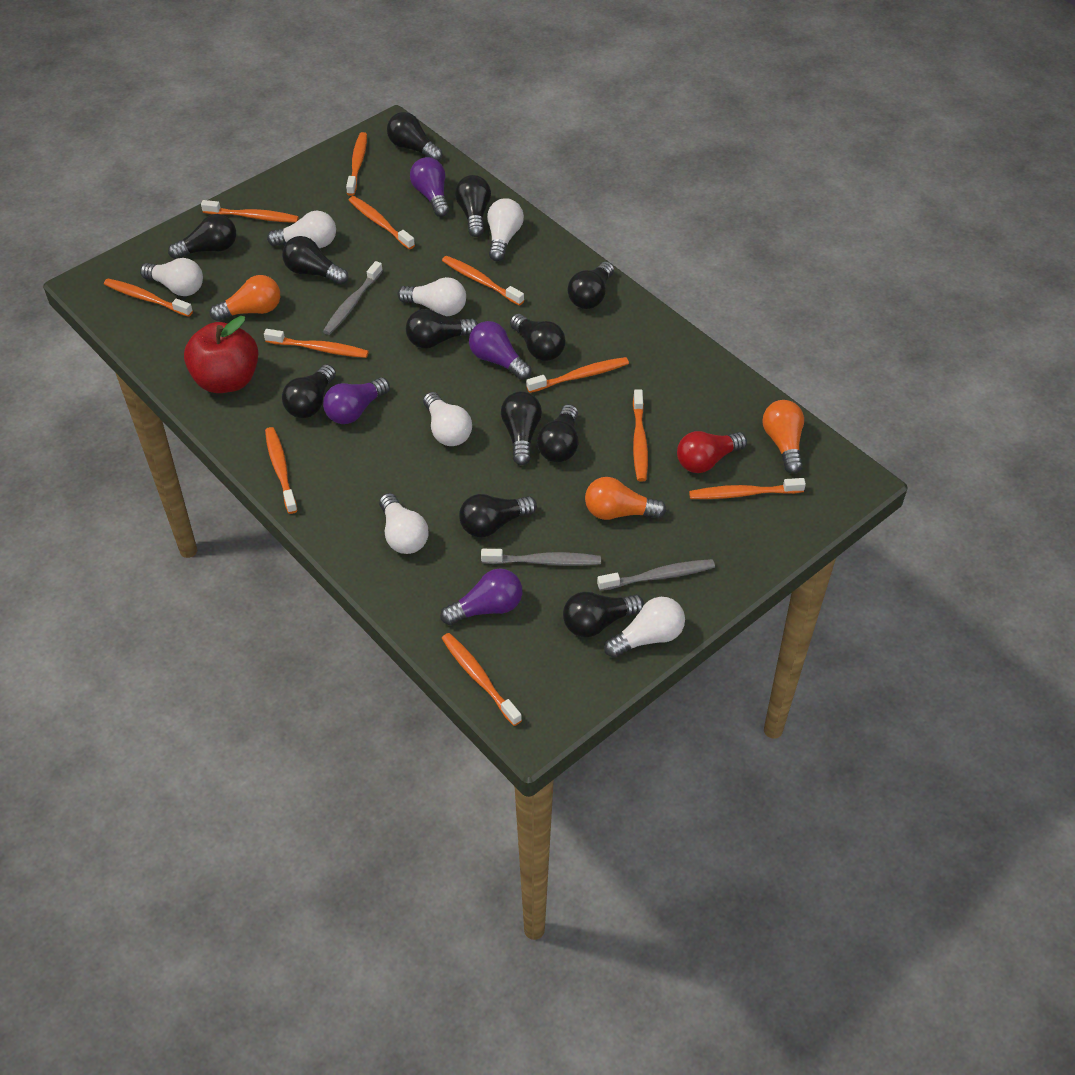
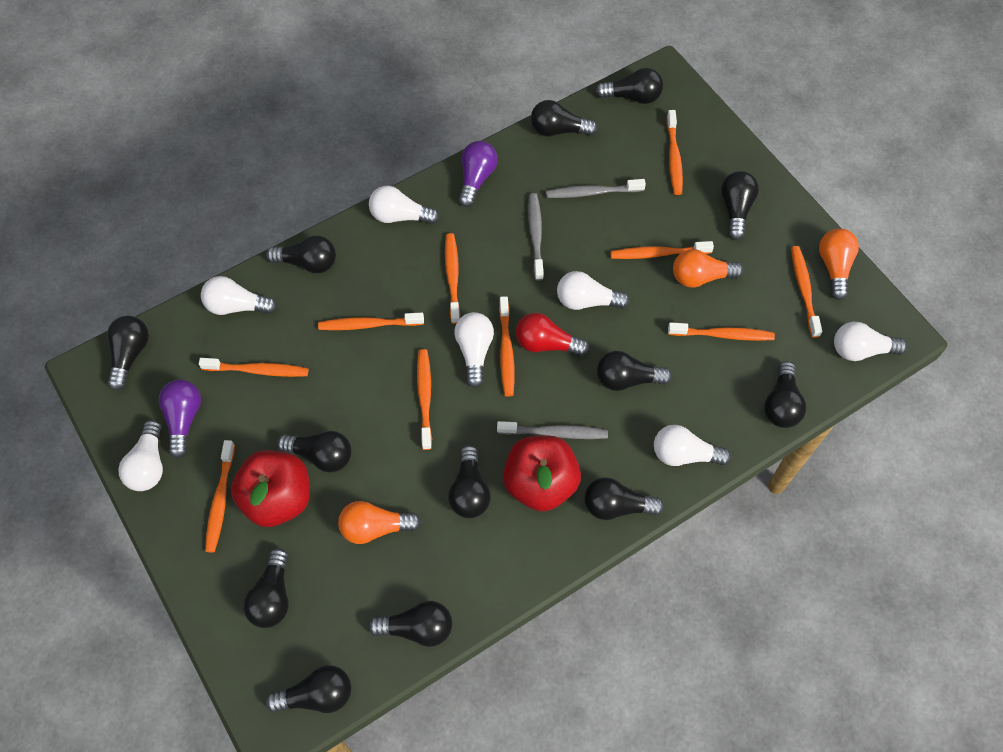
black light bulb: 12 -> 13
orange toothbrush: 11 -> 10
purple light bulb: 4 -> 2
red apple: 1 -> 2

